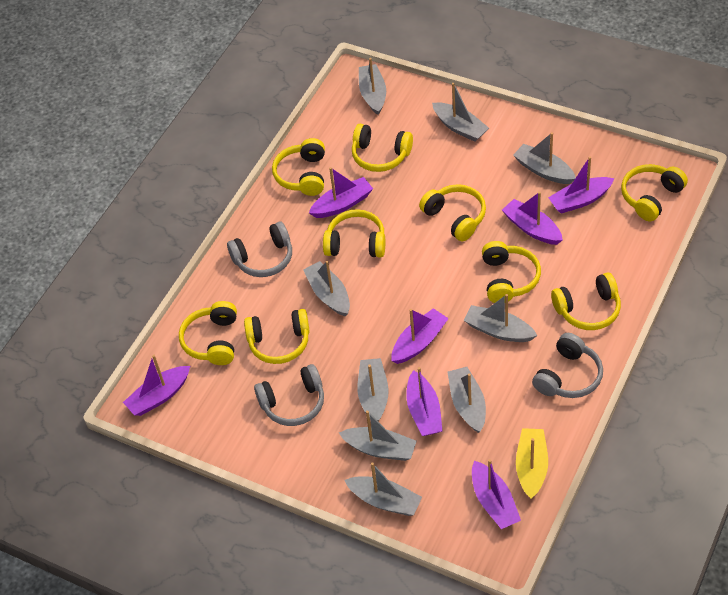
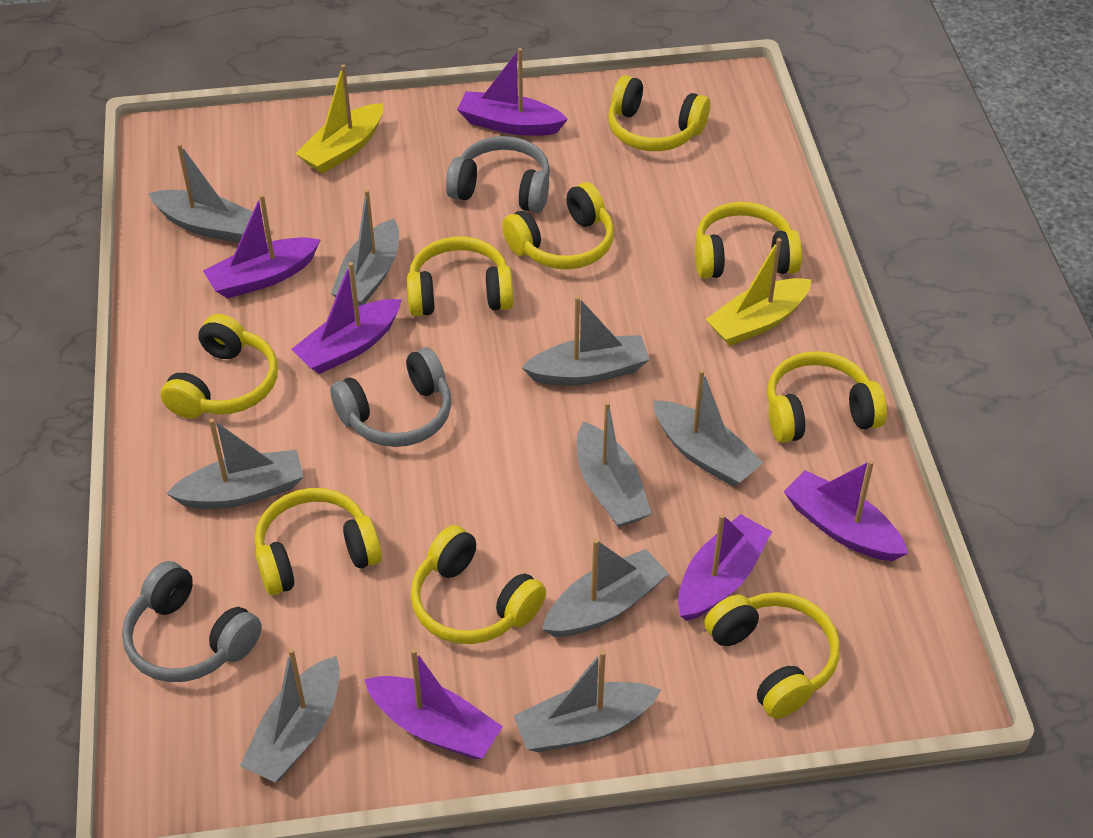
purple boat: 7 -> 6
yellow boat: 1 -> 2

